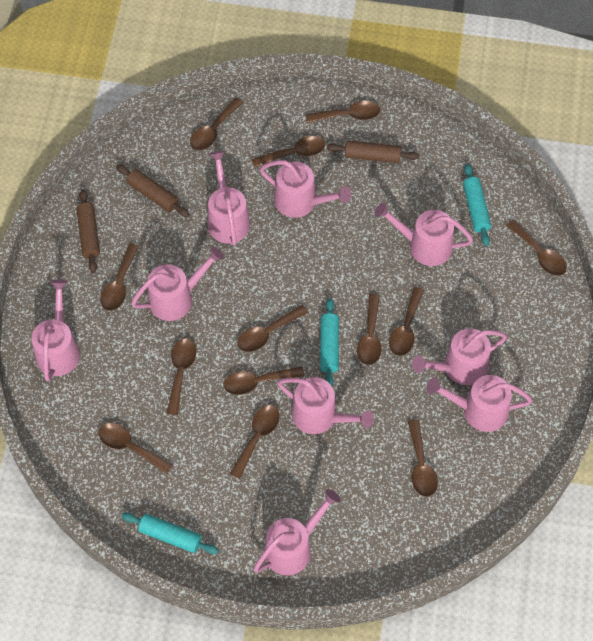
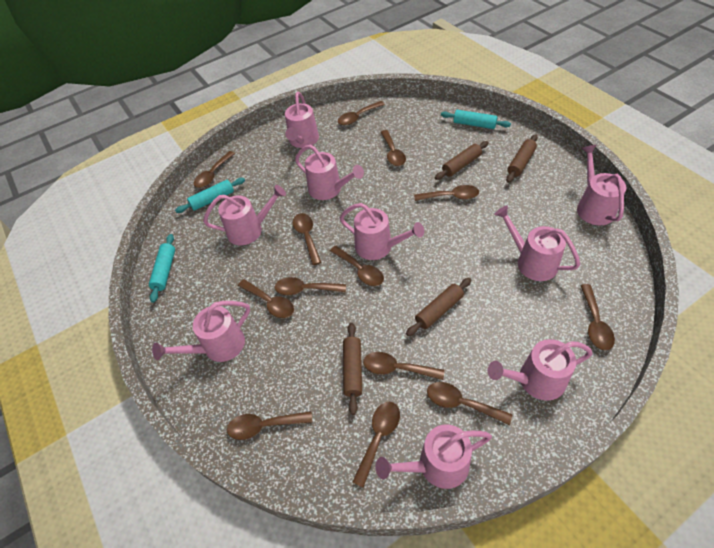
brown rolling pin: 3 -> 4

